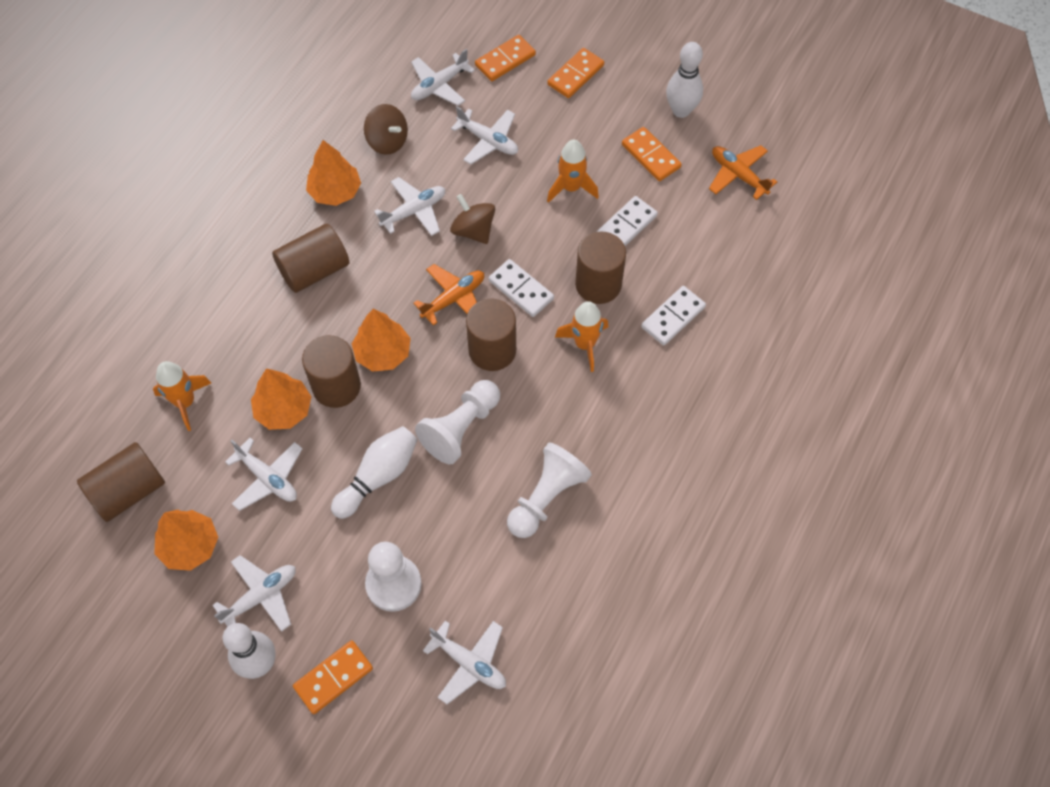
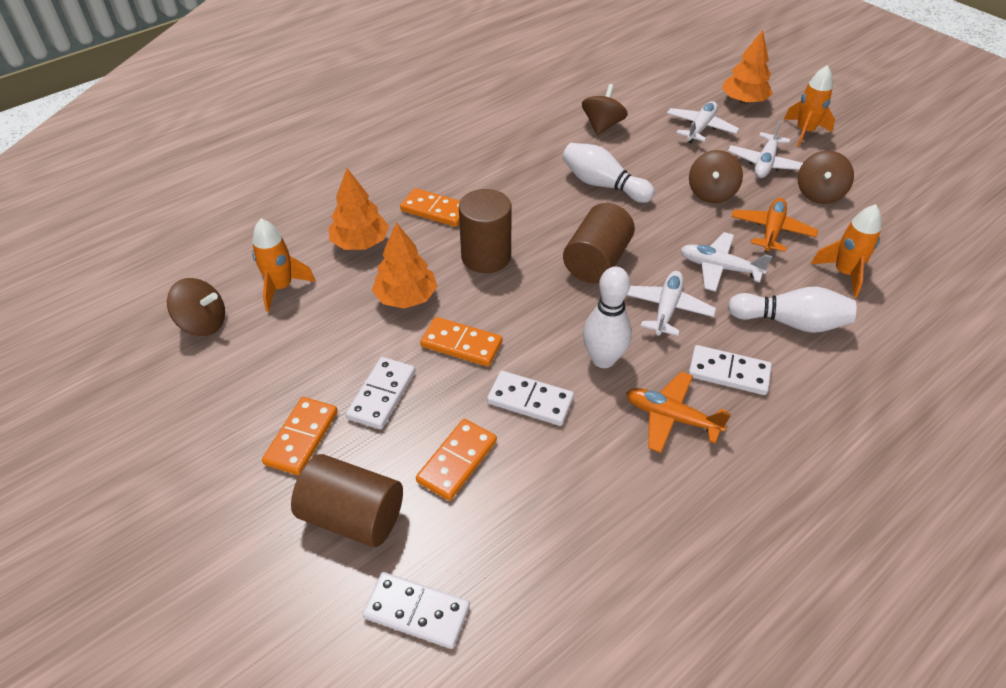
brown cylinder: 5 -> 3
brown spinning top: 2 -> 4
orange tree: 4 -> 3
white domino: 3 -> 4
white pawn: 3 -> 0
white plane: 6 -> 4

